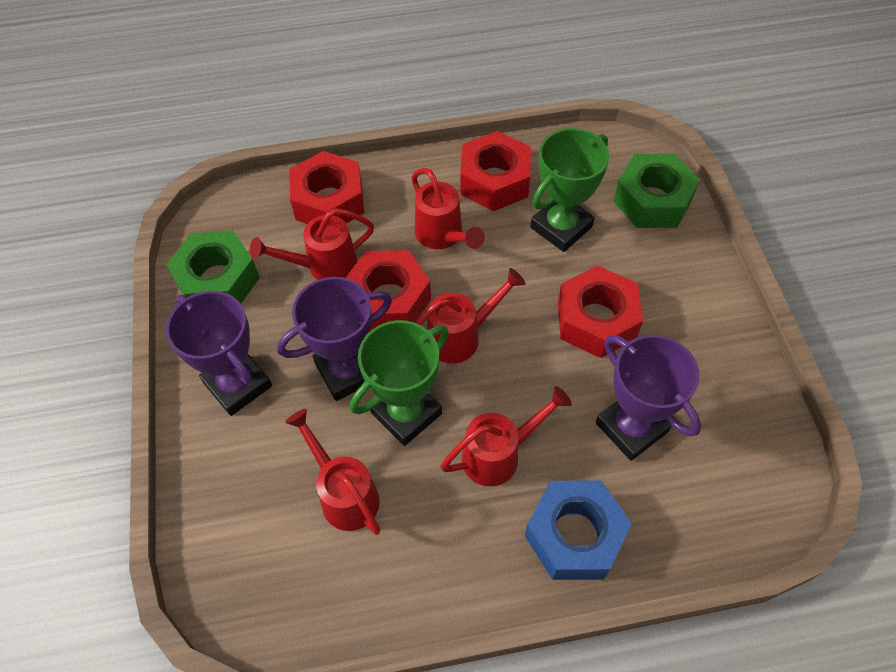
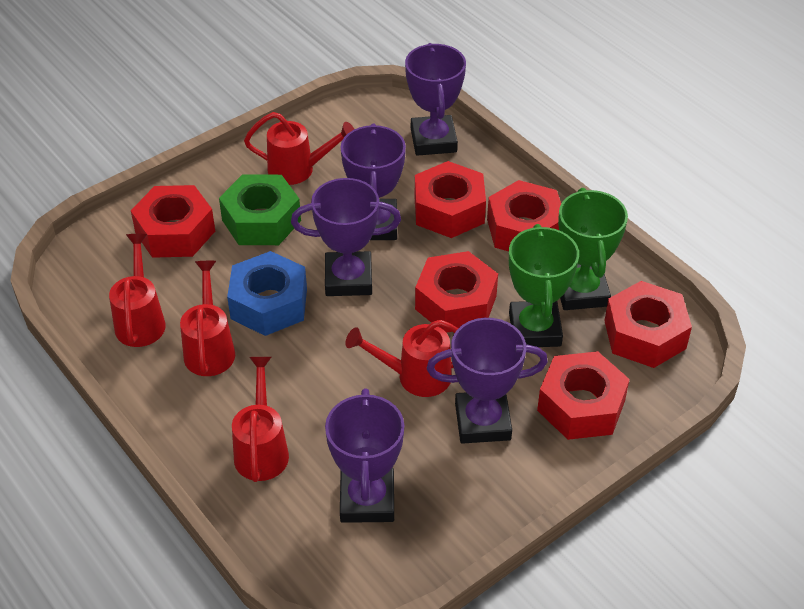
green nut: 2 -> 1
purple trophy: 3 -> 5
red nut: 4 -> 6

